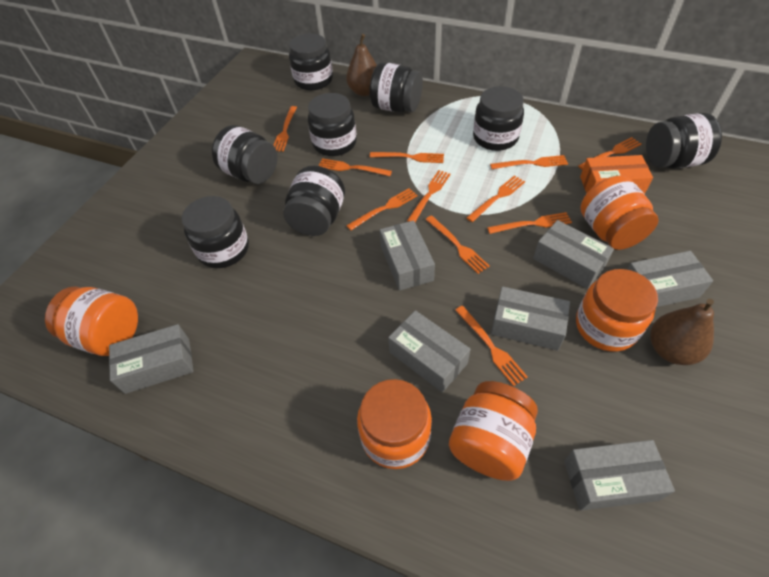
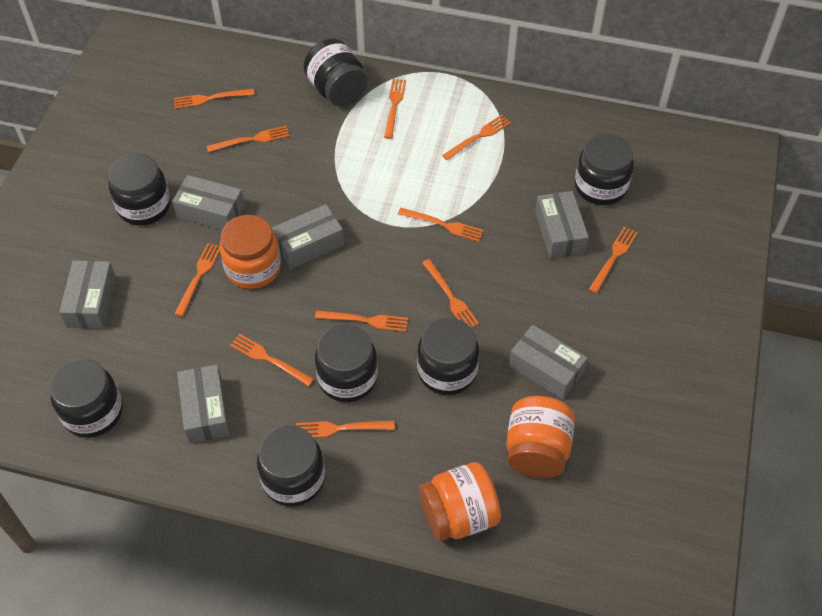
black jar: 8 -> 7
brown pear: 2 -> 0
grey box: 7 -> 6
orange box: 1 -> 0
orange jar: 5 -> 3

